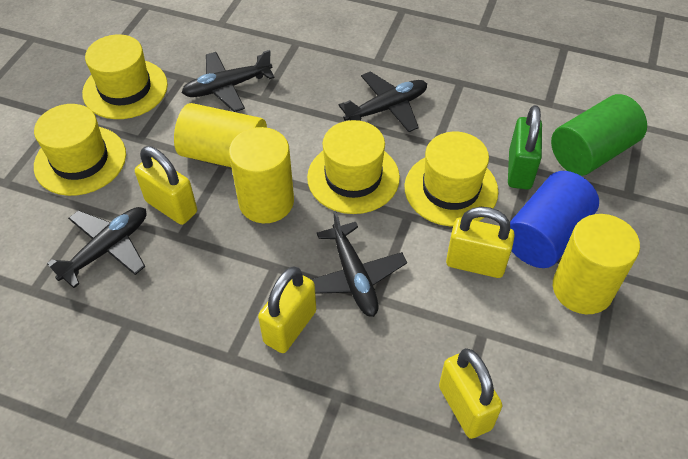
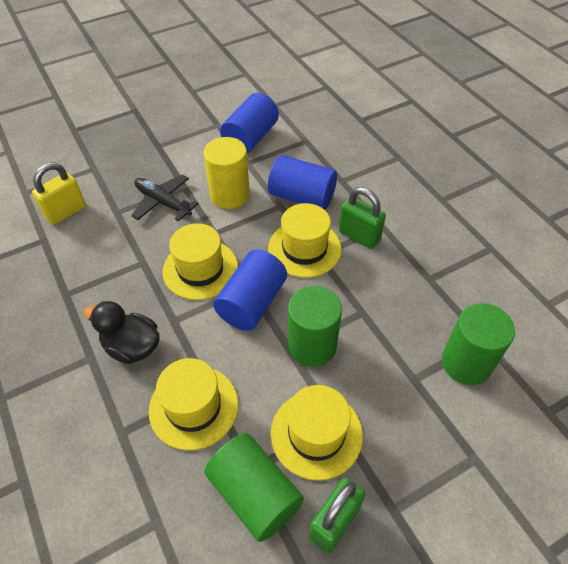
black duck: 0 -> 1
black plane: 4 -> 1
blue cylinder: 1 -> 3
green cylinder: 1 -> 3
green padlock: 1 -> 2
yellow cylinder: 3 -> 1
yellow padlock: 4 -> 1

